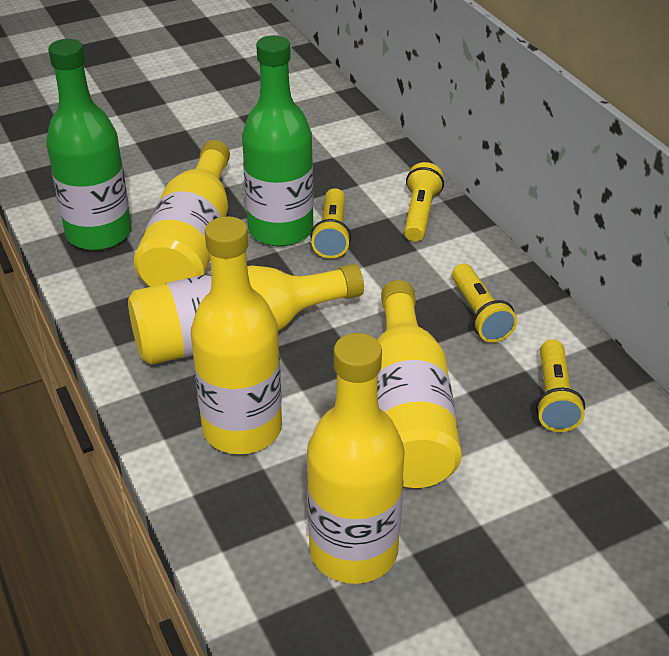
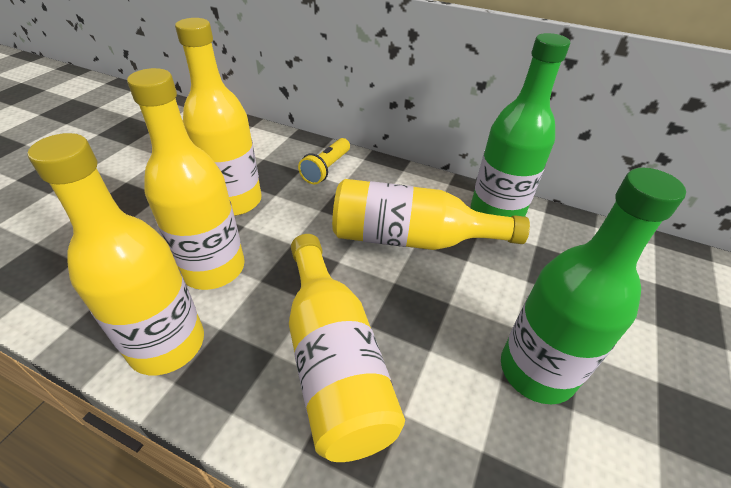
yellow flashlight: 4 -> 1

